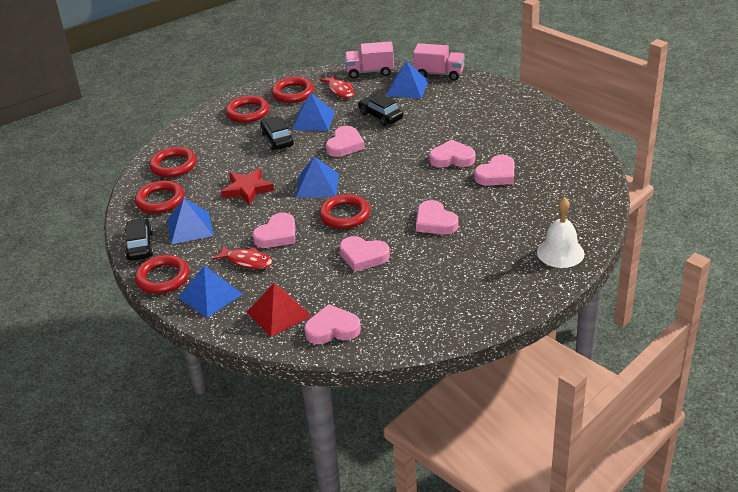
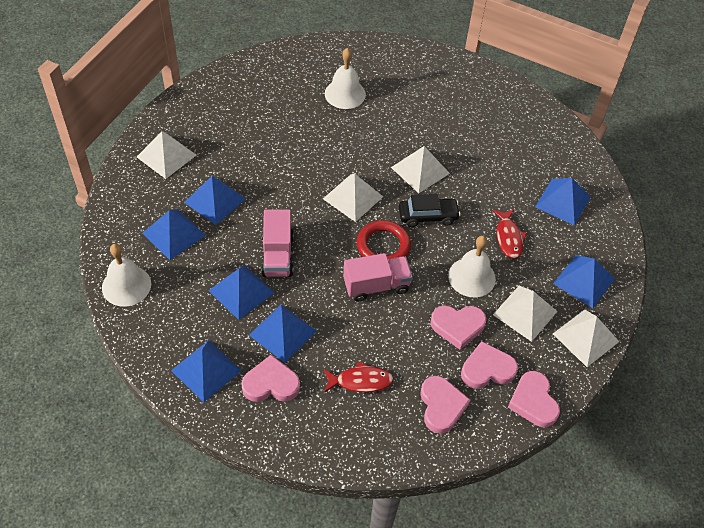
black car: 3 -> 1
blue pyramid: 5 -> 7
pink heart: 7 -> 5
red pyramid: 1 -> 0
red ring: 6 -> 1
red star: 1 -> 0
white bell: 1 -> 3
white pyramid: 0 -> 5

